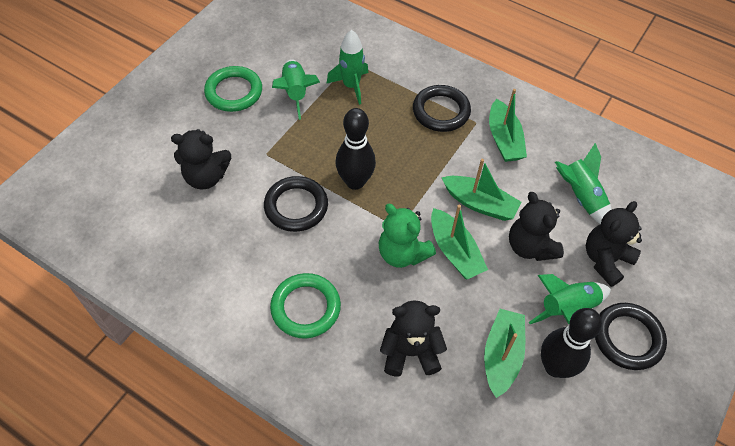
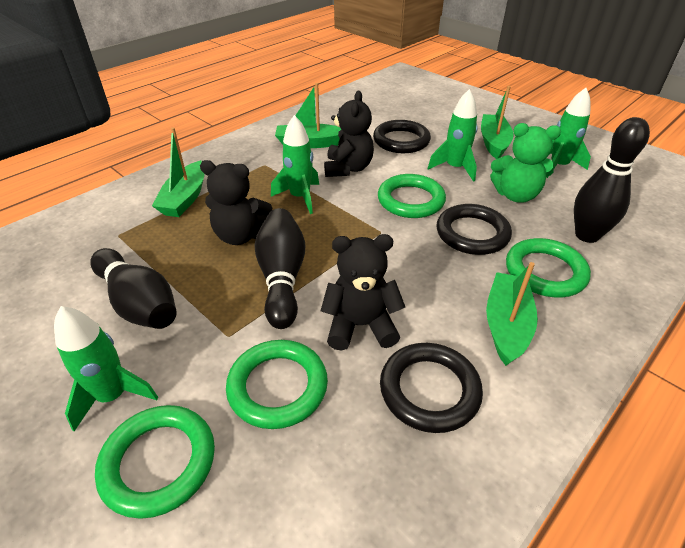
black bowling pin: 2 -> 3
black teddy bear: 4 -> 3
green ring: 2 -> 4

